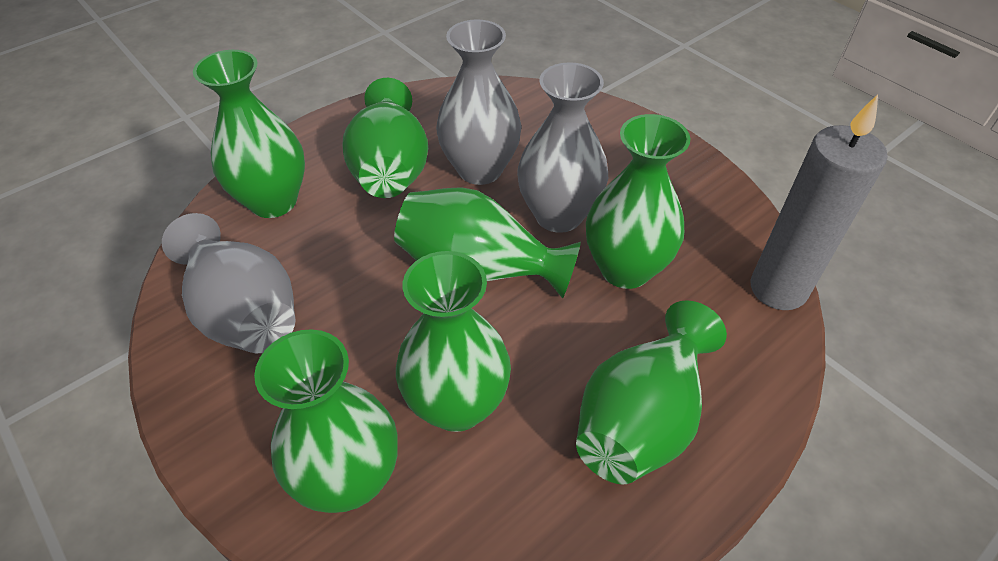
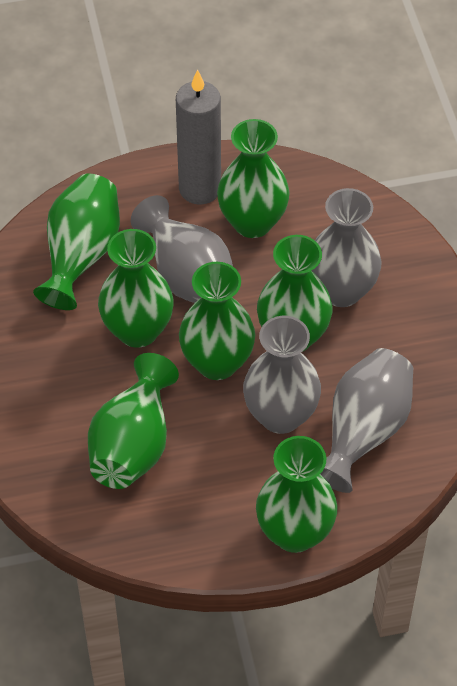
grey vase: 3 -> 4

